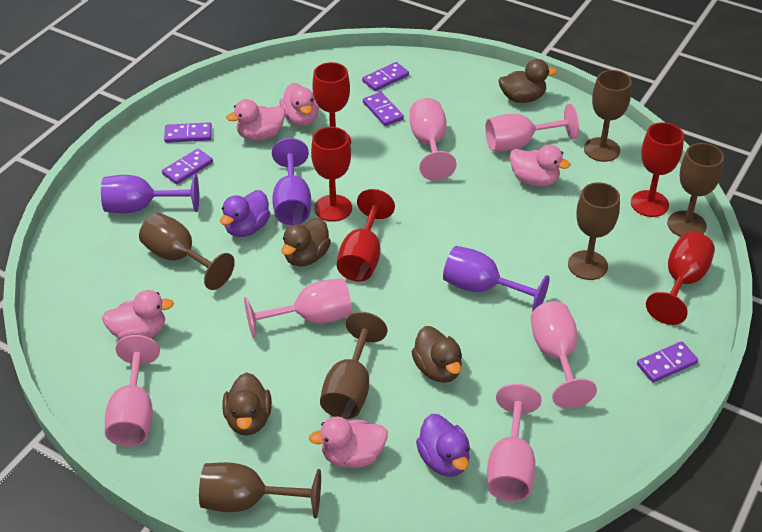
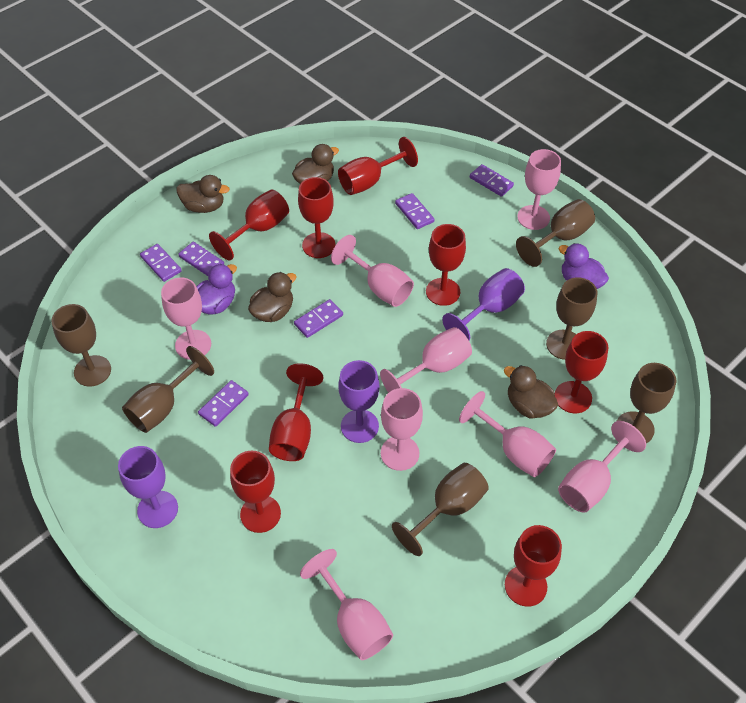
pink duck: 5 -> 0
pink goblet: 6 -> 8
purple domino: 5 -> 6
red goblet: 5 -> 8

